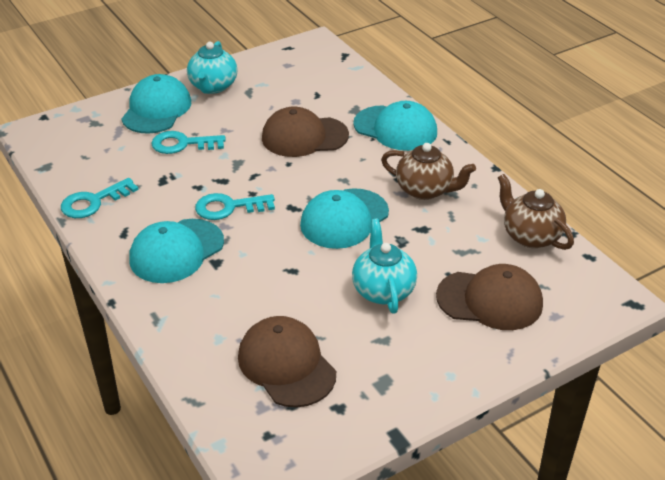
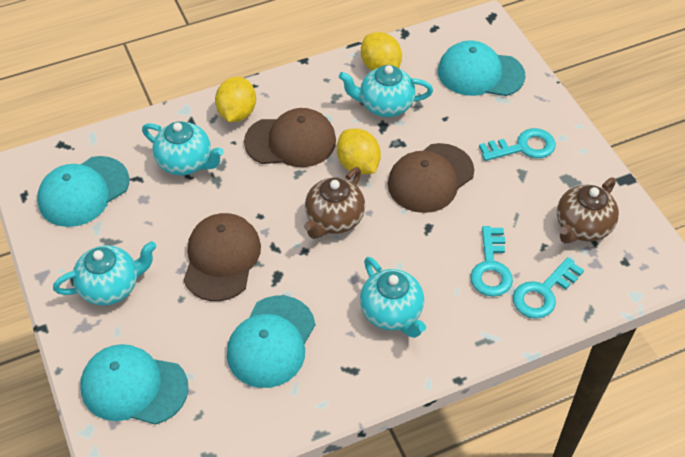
turquoise teapot: 2 -> 4
yellow lemon: 0 -> 3

